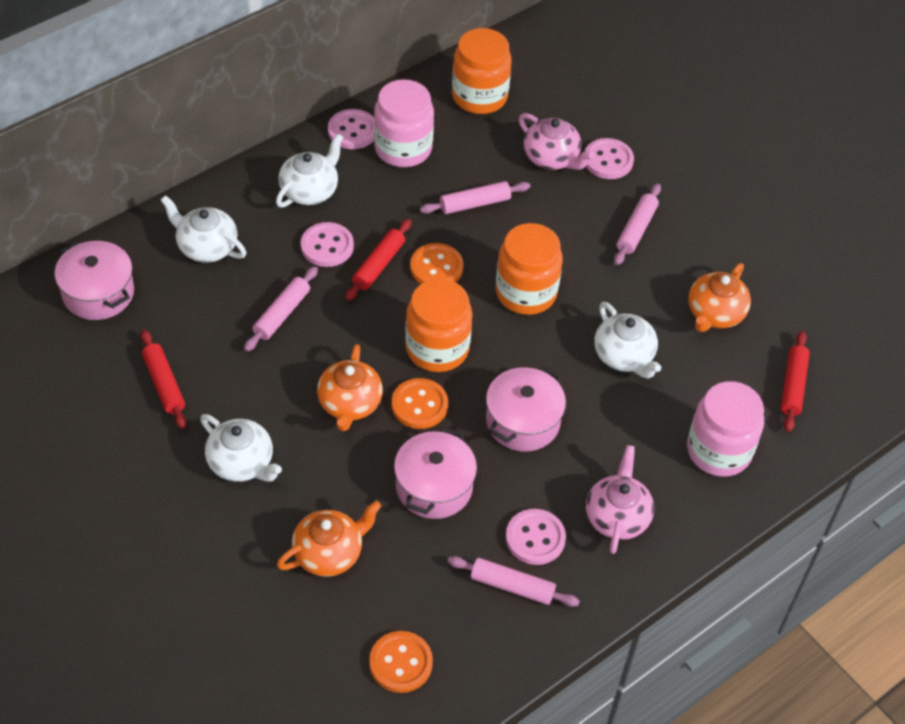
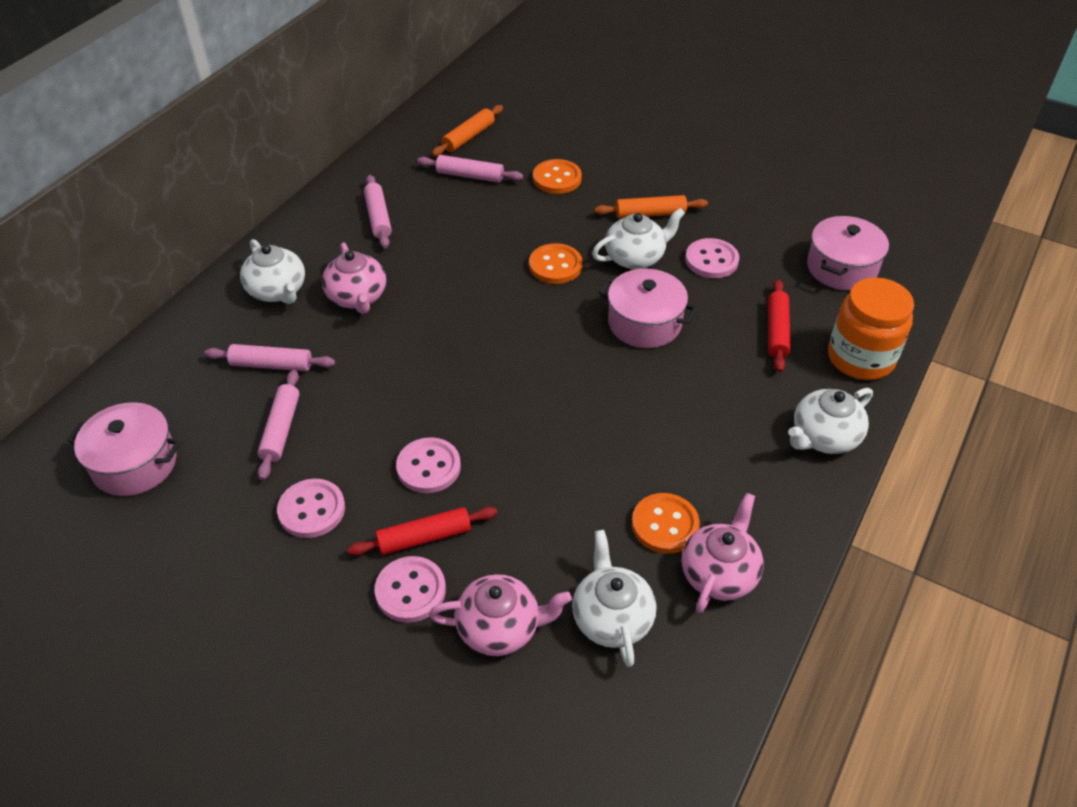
orange jar: 3 -> 1
orange rolling pin: 0 -> 2
orange teapot: 3 -> 0
pink jar: 2 -> 0
pink teapot: 2 -> 3
red rolling pin: 3 -> 2

